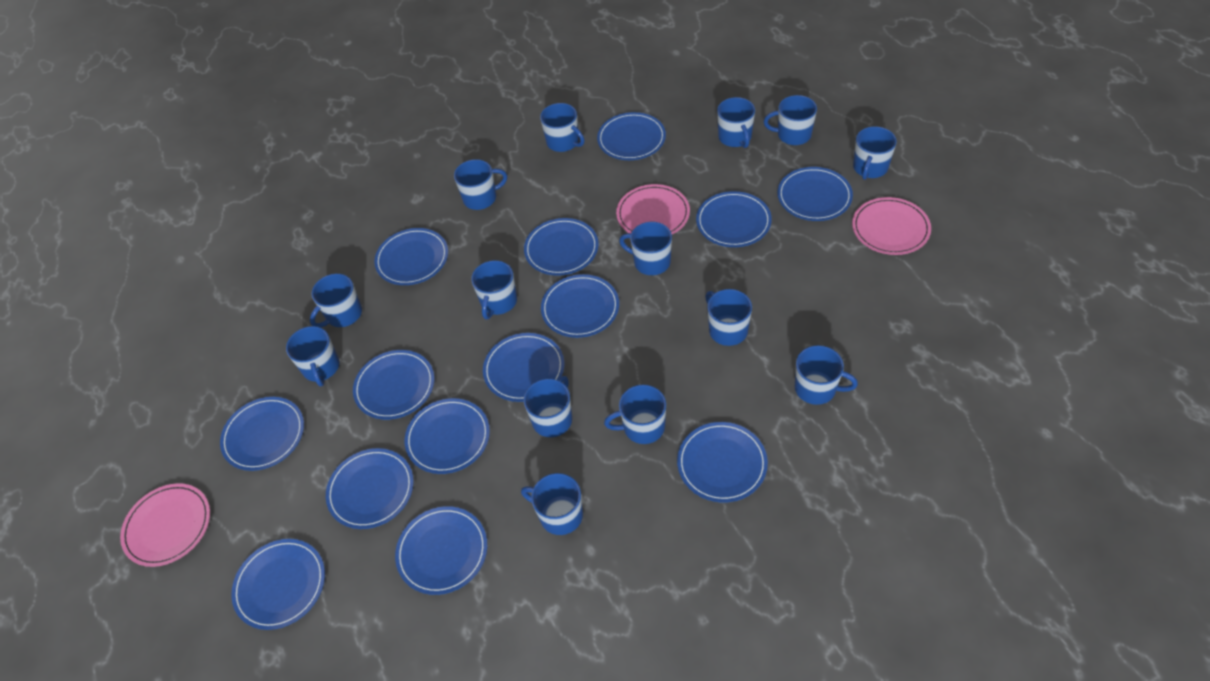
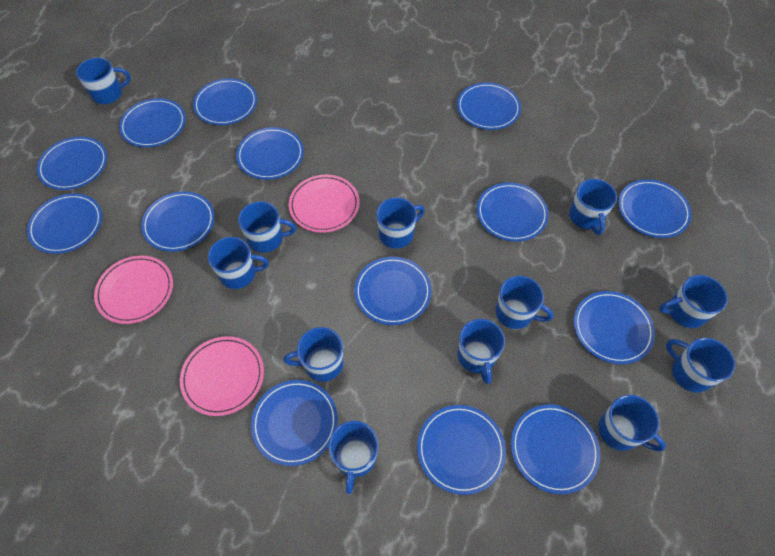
blue mug: 14 -> 12

